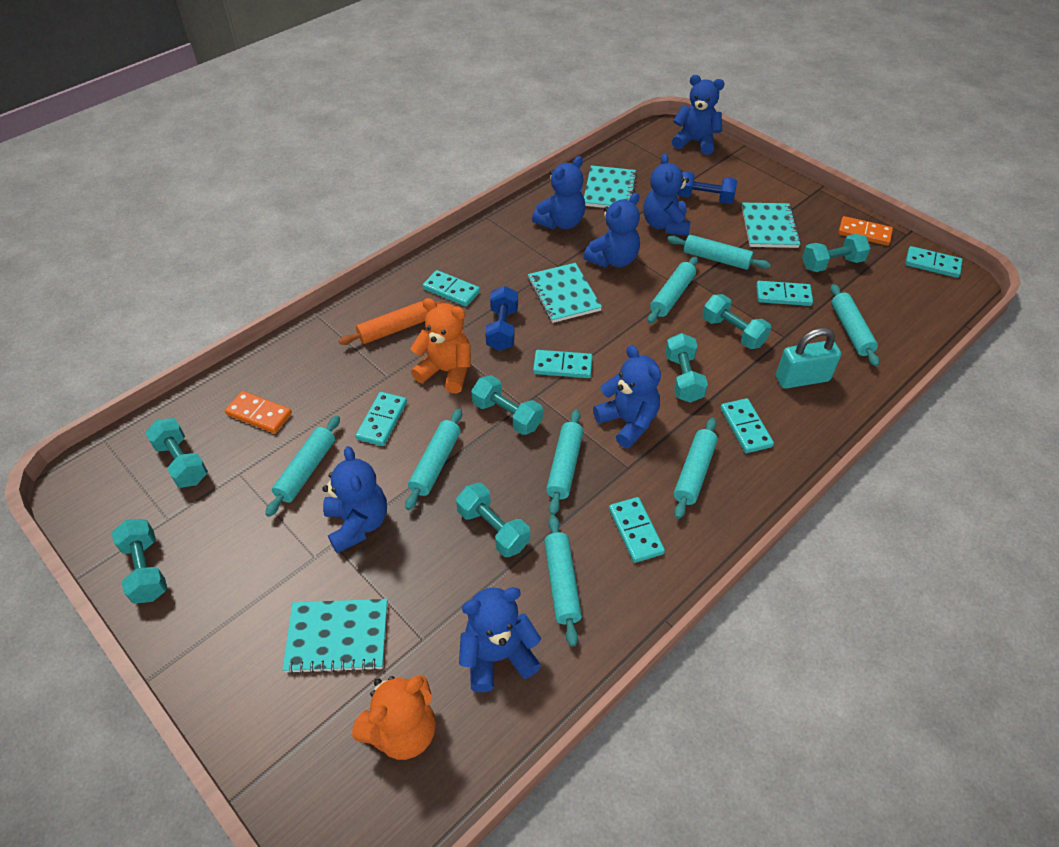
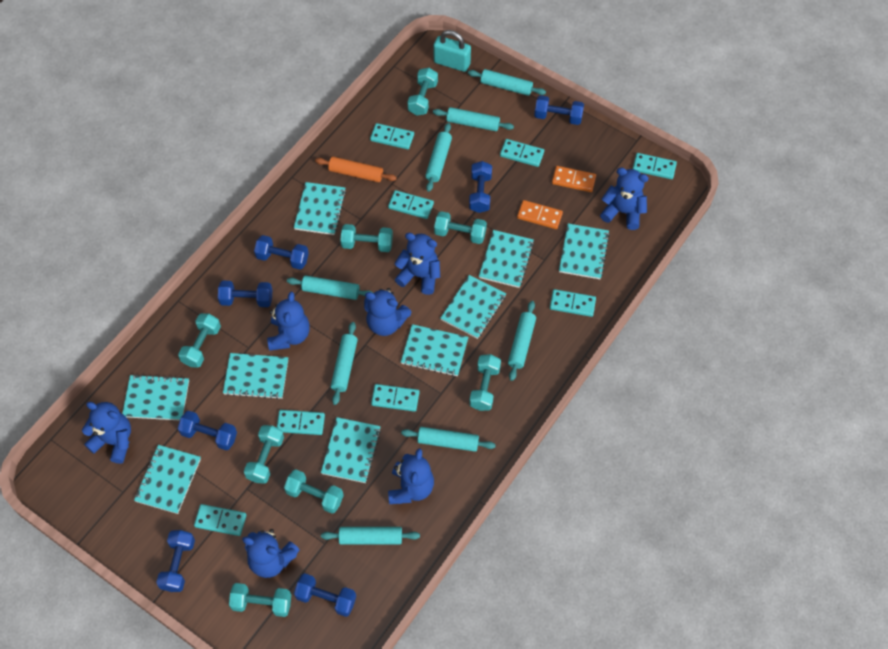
blue dumbbell: 2 -> 7
orange teddy bear: 2 -> 0
turquoise domino: 7 -> 8
turquoise dumbbell: 7 -> 8
turquoise notebook: 4 -> 9

